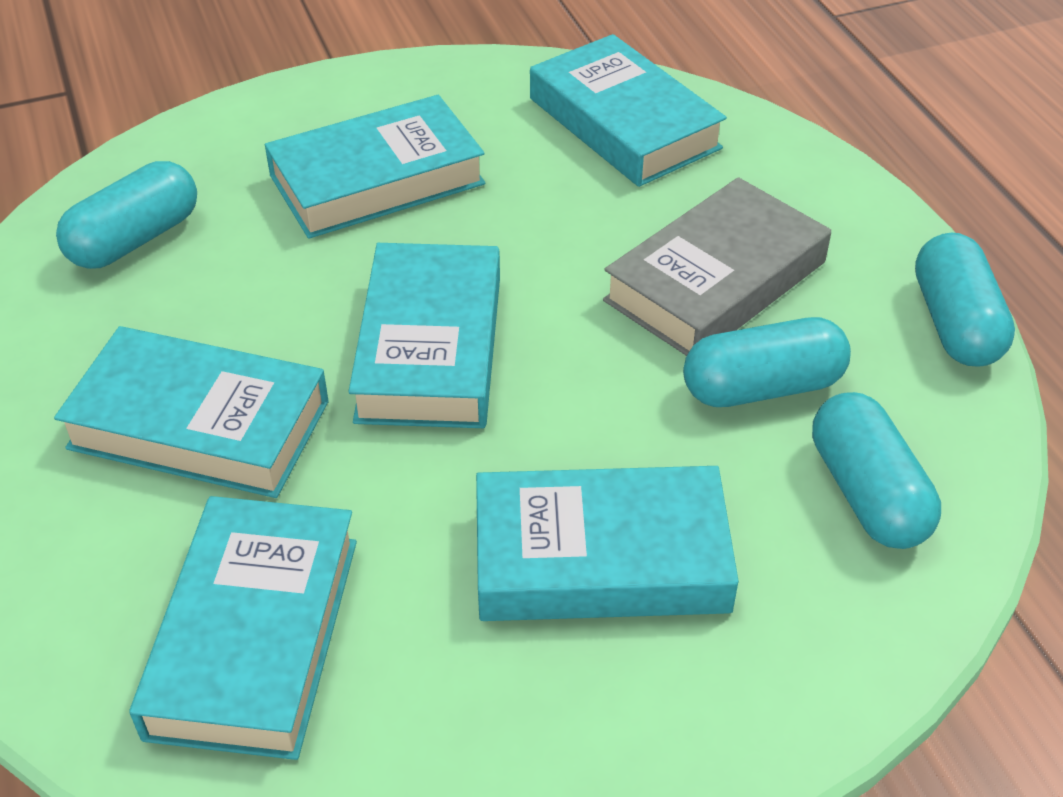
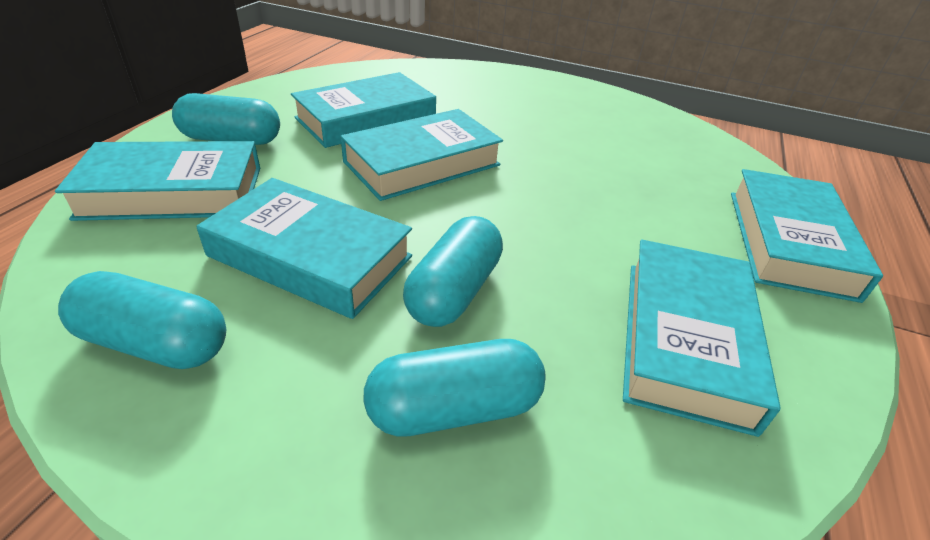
grey book: 1 -> 0

